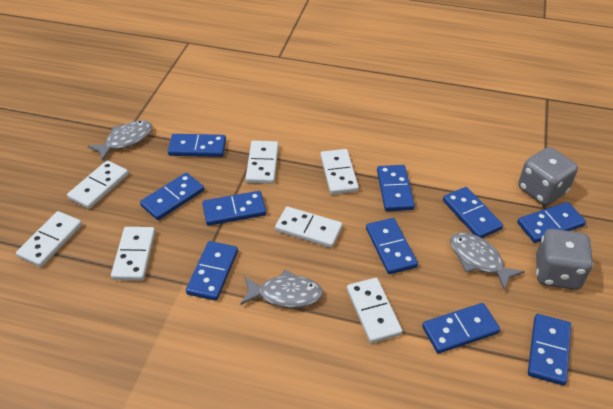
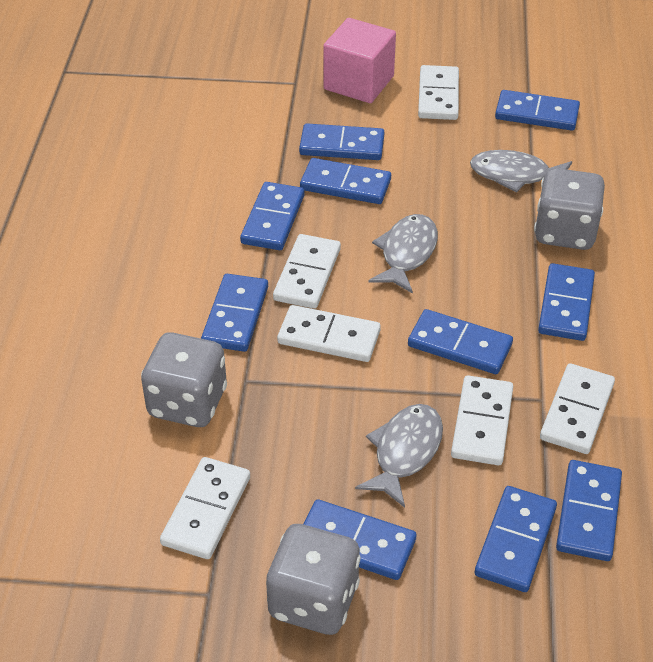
grey dice: 2 -> 3
pink cube: 0 -> 1
white domino: 7 -> 6

